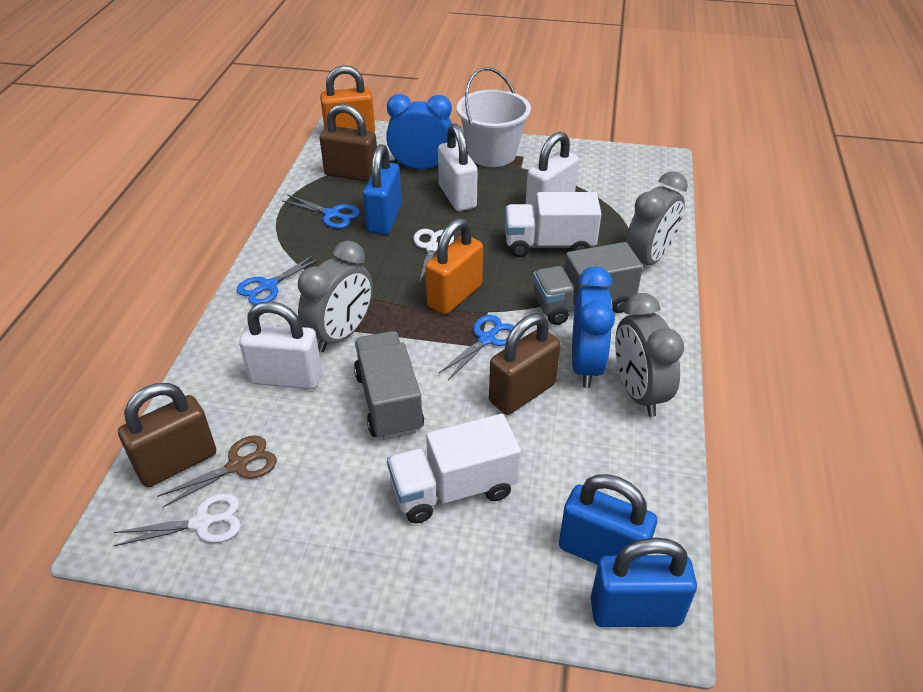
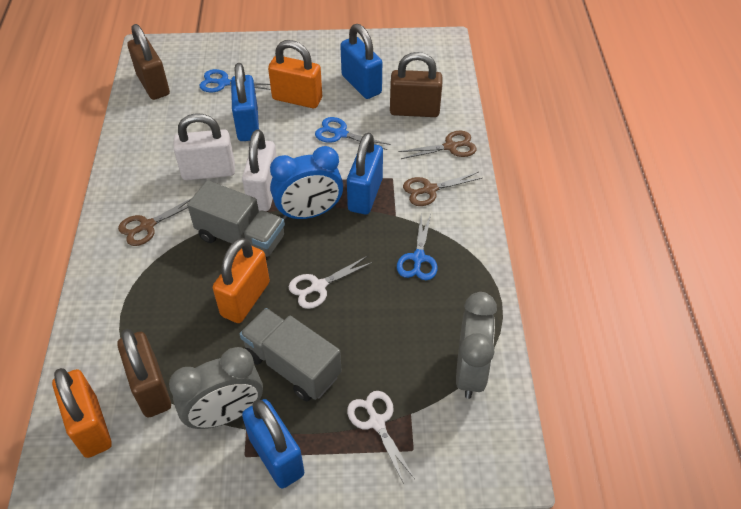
blue clock: 2 -> 1
blue padlock: 3 -> 4
brown scissors: 1 -> 3
grey clock: 3 -> 2
orange padlock: 2 -> 3
white bucket: 1 -> 0
white padlock: 3 -> 2
white truck: 2 -> 0

